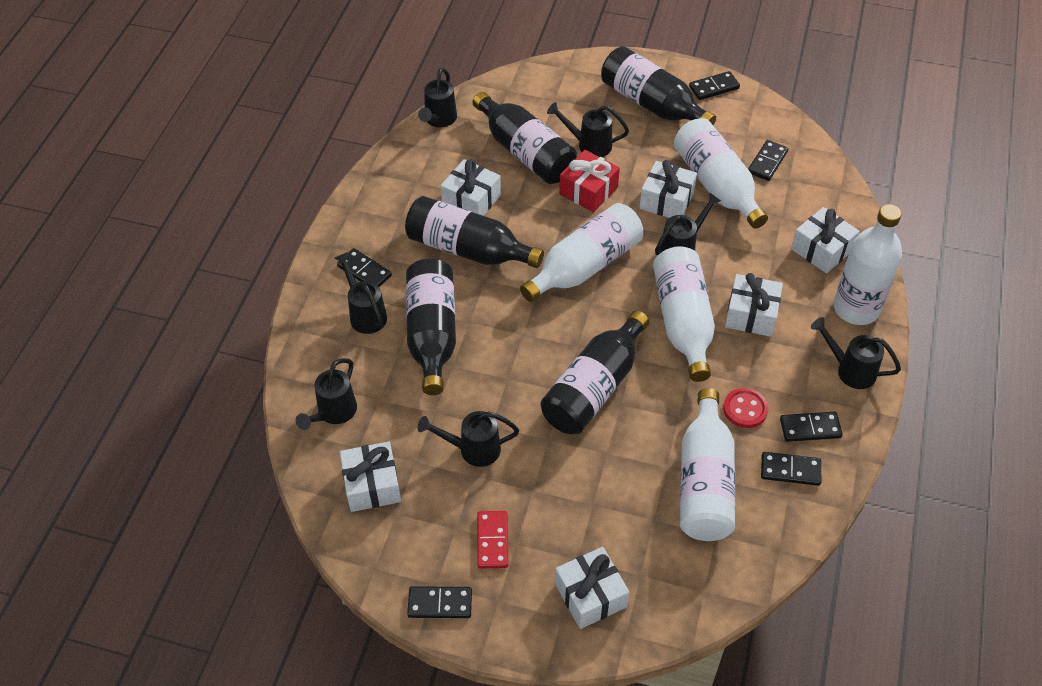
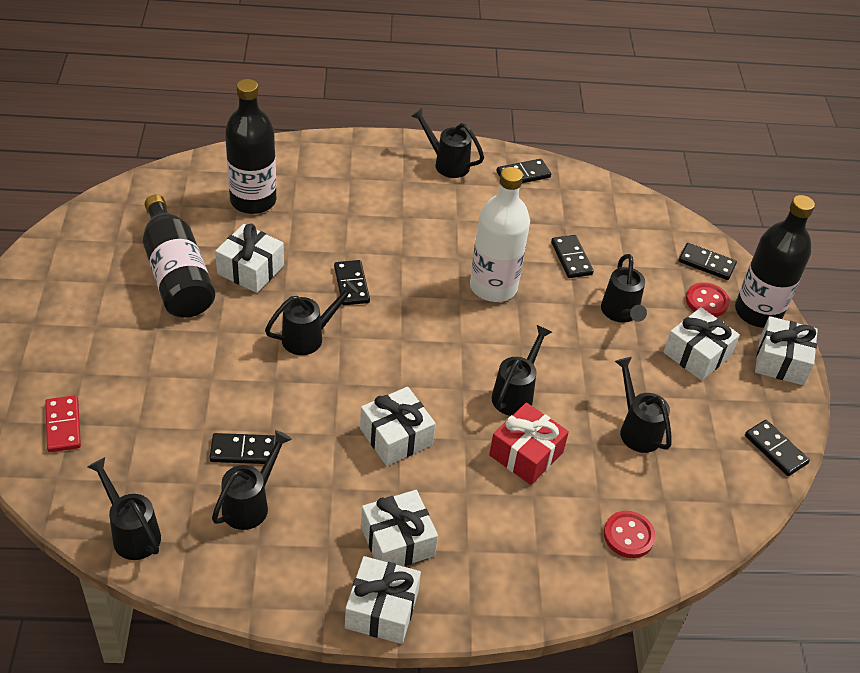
black bottle: 5 -> 3
red button: 1 -> 2
white bottle: 5 -> 1

